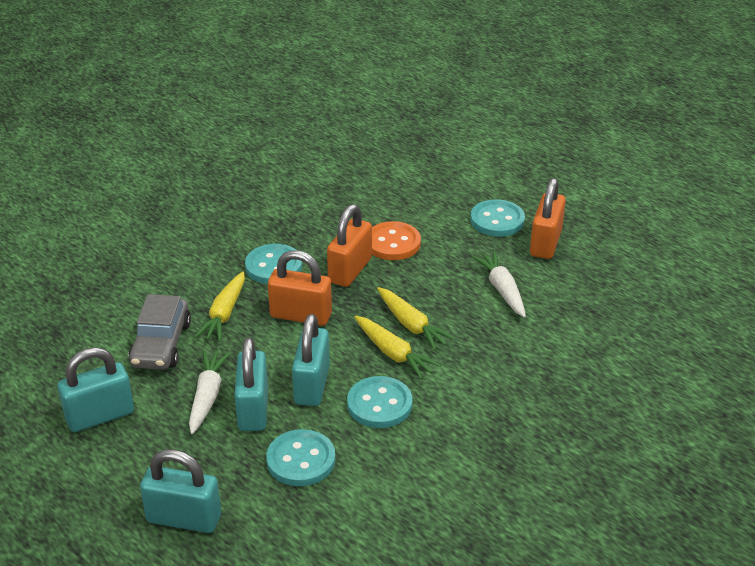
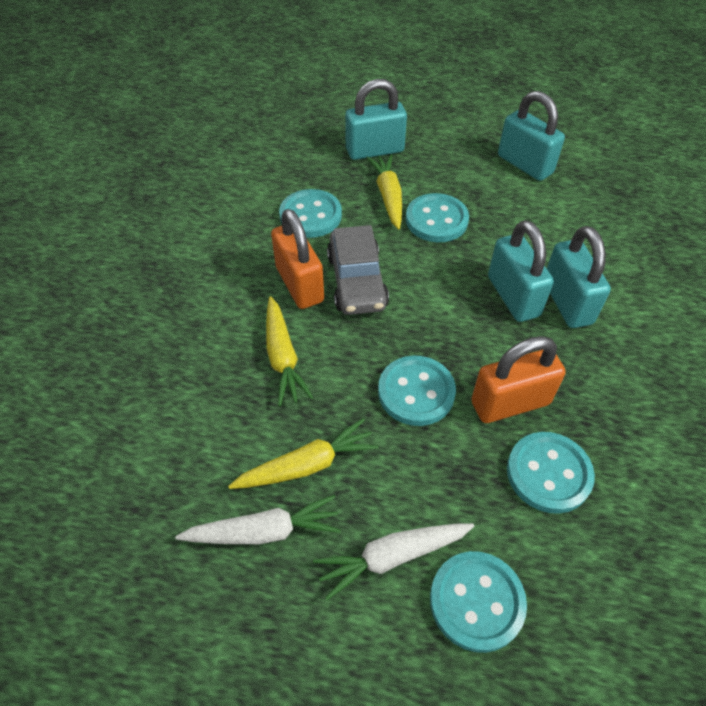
orange button: 1 -> 0
orange padlock: 3 -> 2
turquoise button: 4 -> 5

